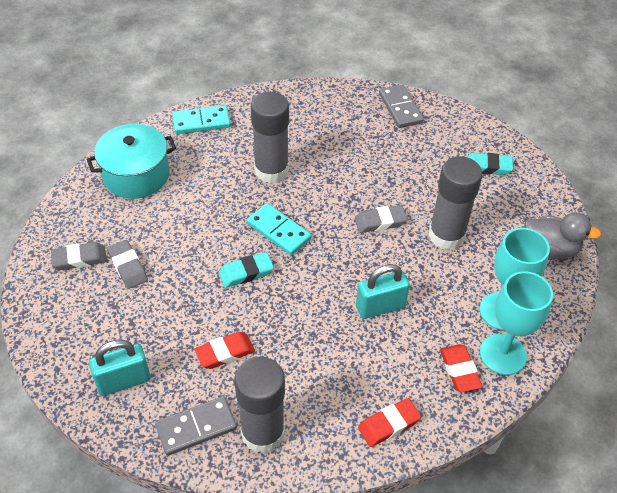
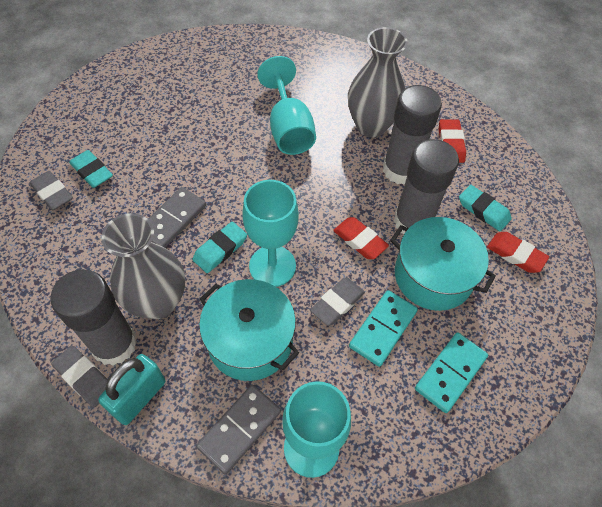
grey duck: 1 -> 0
grey vase: 0 -> 2
turquoise eraser: 2 -> 3
turquoise goblet: 2 -> 3
turquoise padlock: 2 -> 1
turquoise pot: 1 -> 2

